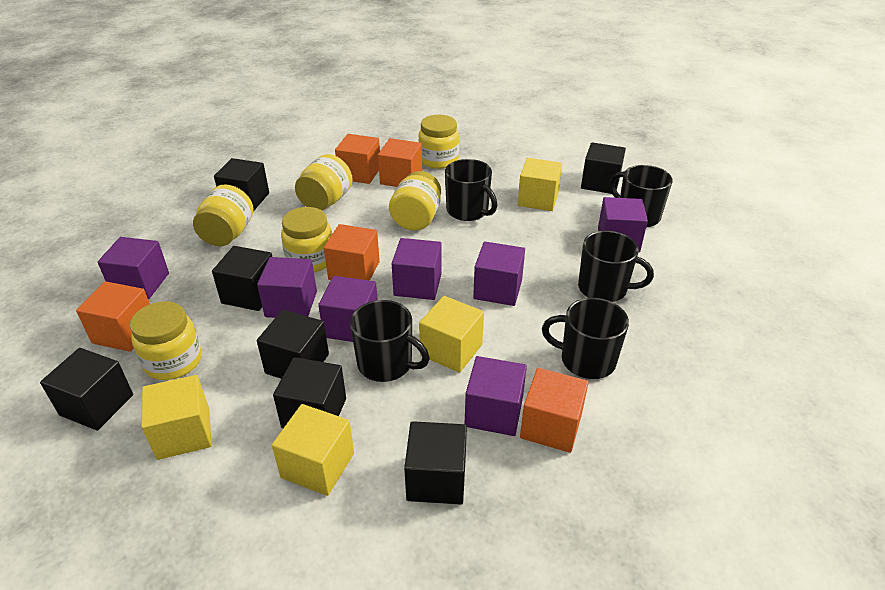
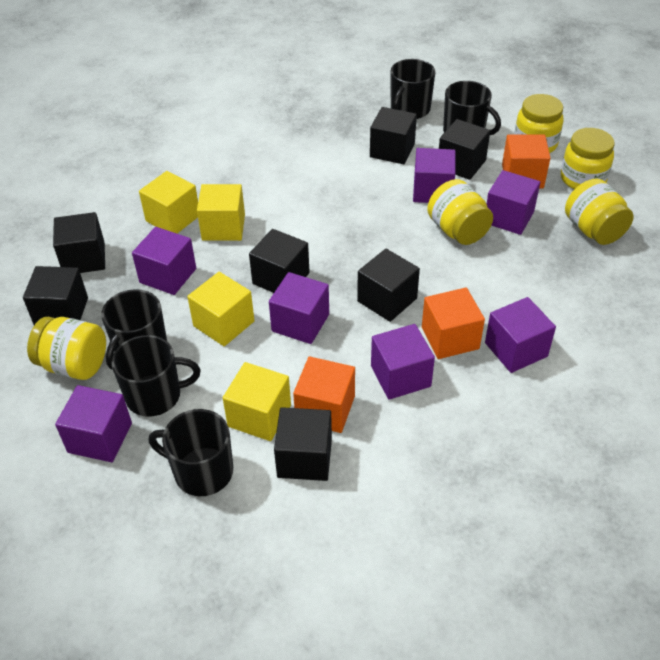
orange cube: 5 -> 3
yellow jar: 6 -> 5

